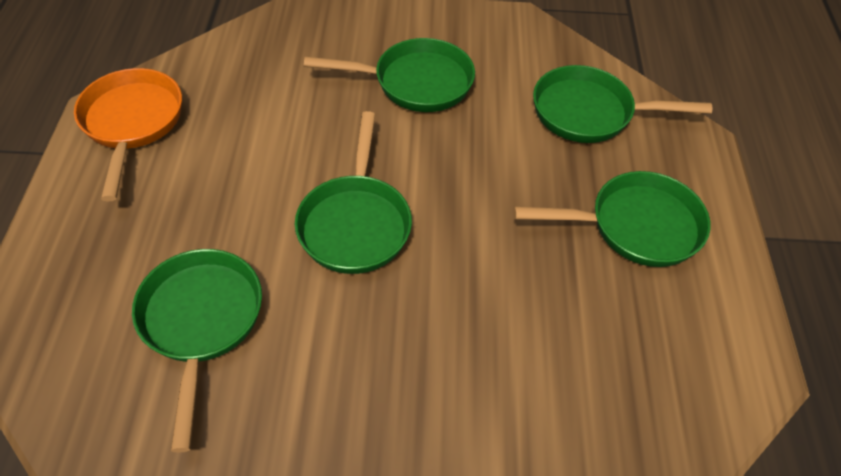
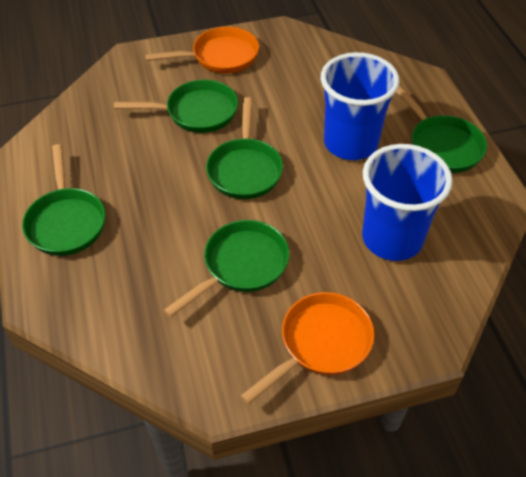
blue cup: 0 -> 2
orange pan: 1 -> 2

